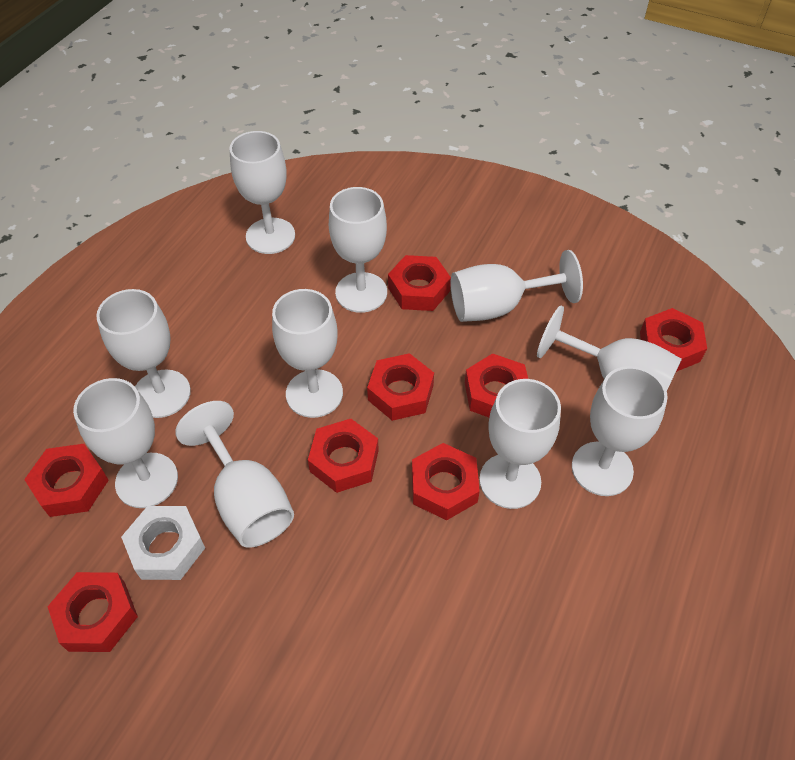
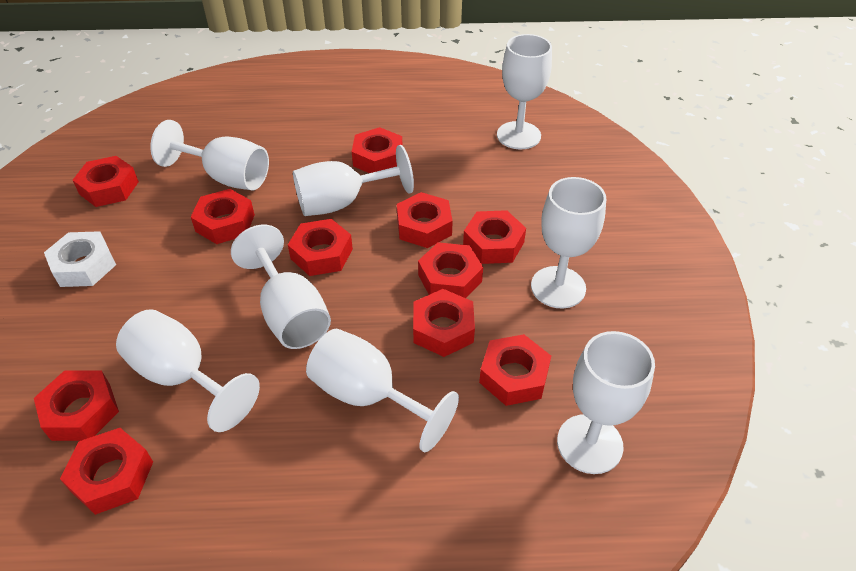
red nut: 8 -> 11
white goblet: 10 -> 8

